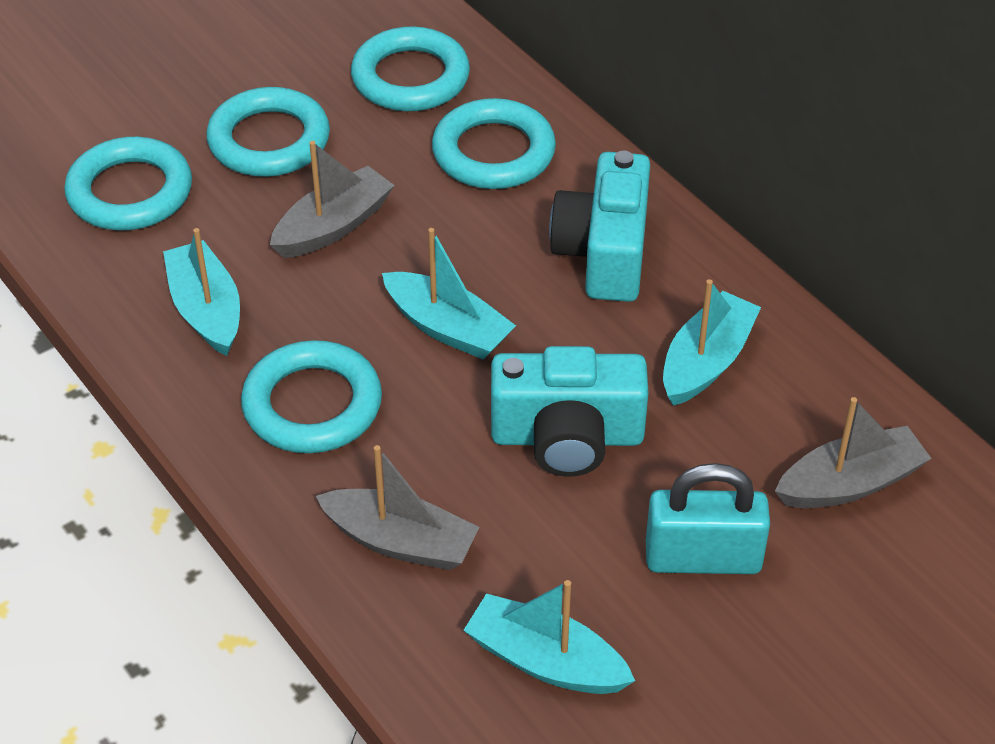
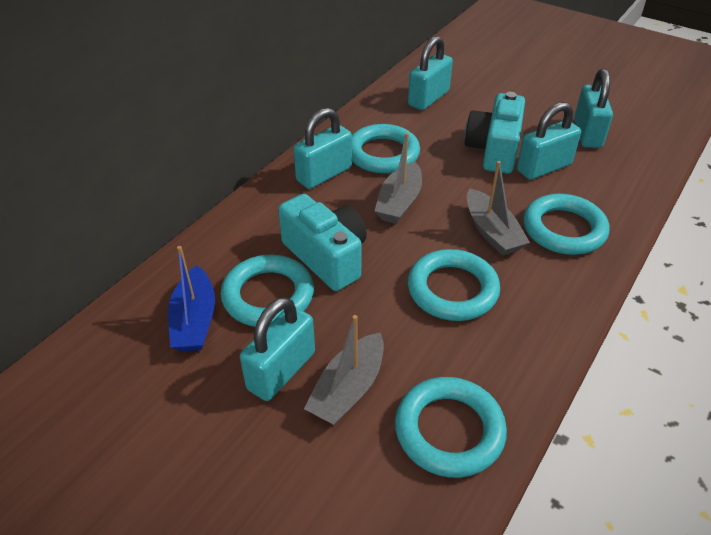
blue boat: 0 -> 1
turquoise boat: 4 -> 0
turquoise padlock: 1 -> 5

